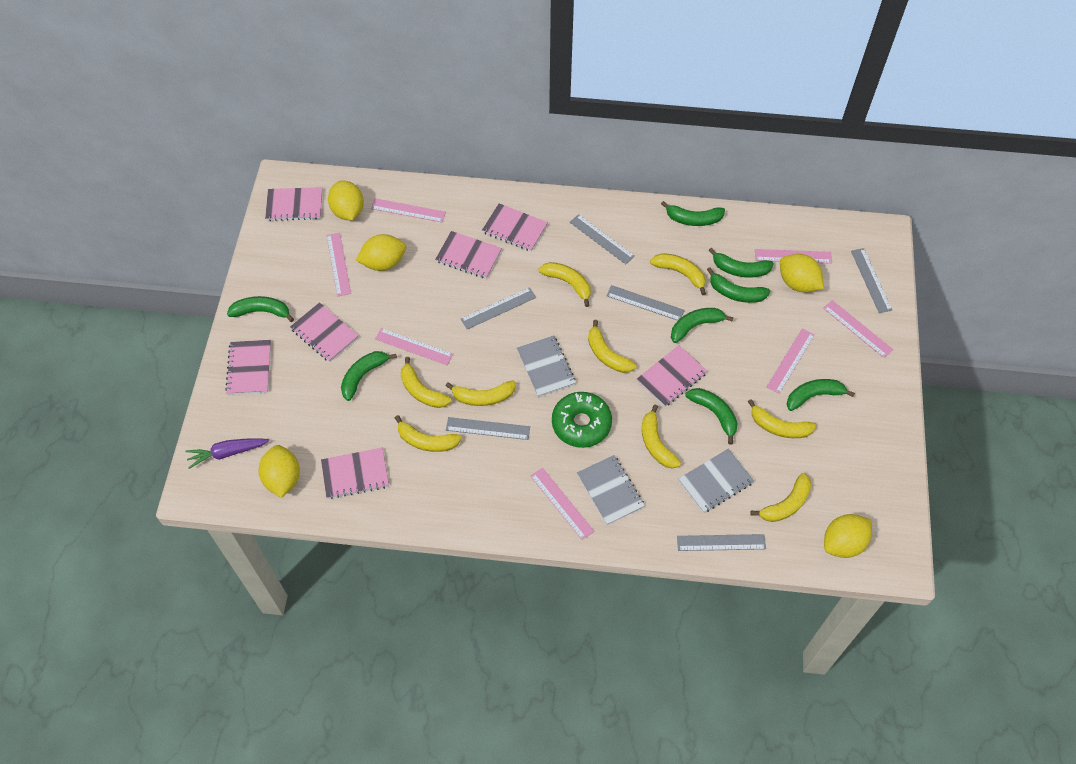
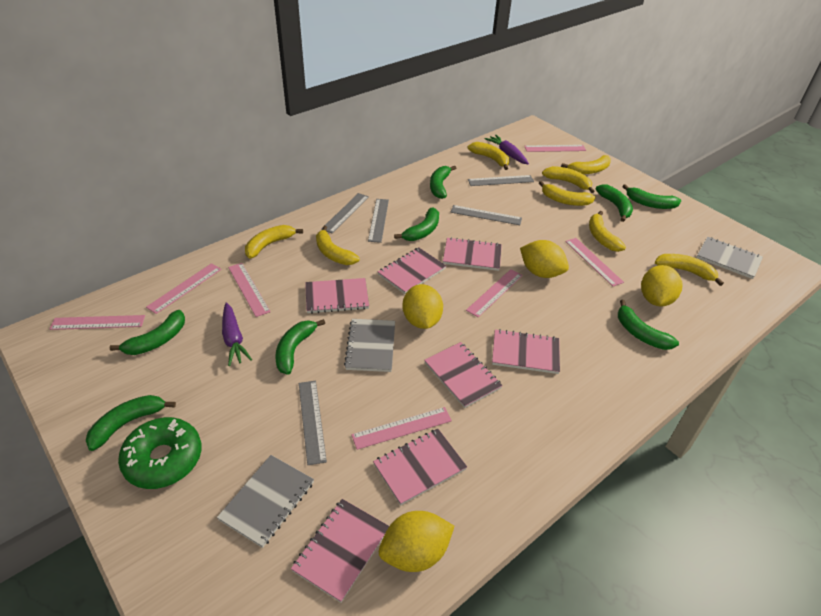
grey ruler: 6 -> 5
purple carrot: 1 -> 2
yellow banana: 9 -> 8
yellow lemon: 5 -> 4

